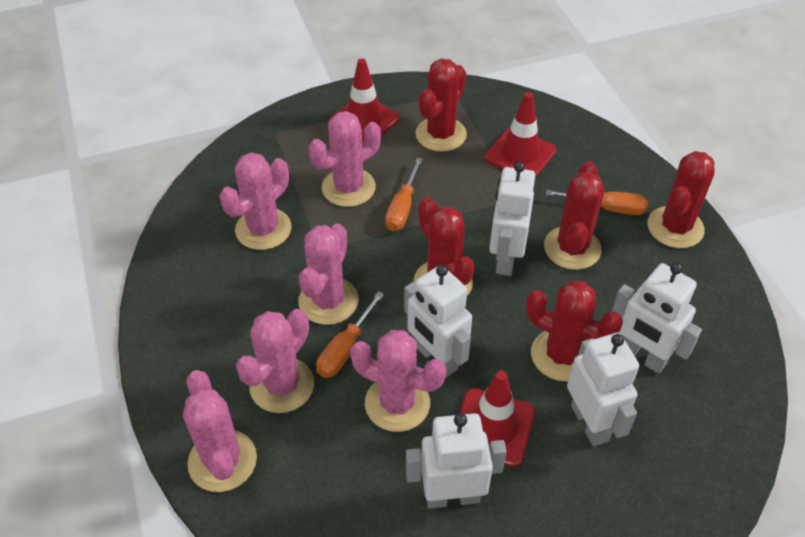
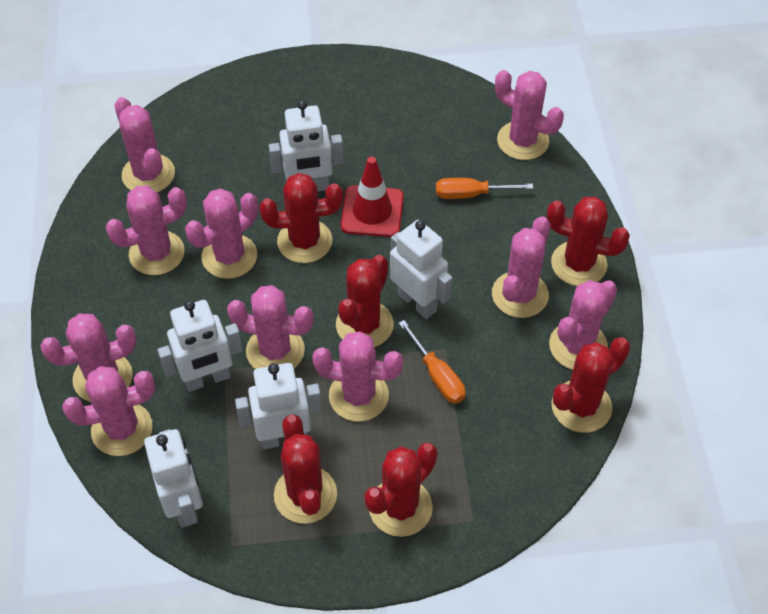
orange screwdriver: 3 -> 2
pink cactus: 6 -> 10
red cactus: 5 -> 6
red traffic cone: 3 -> 1

